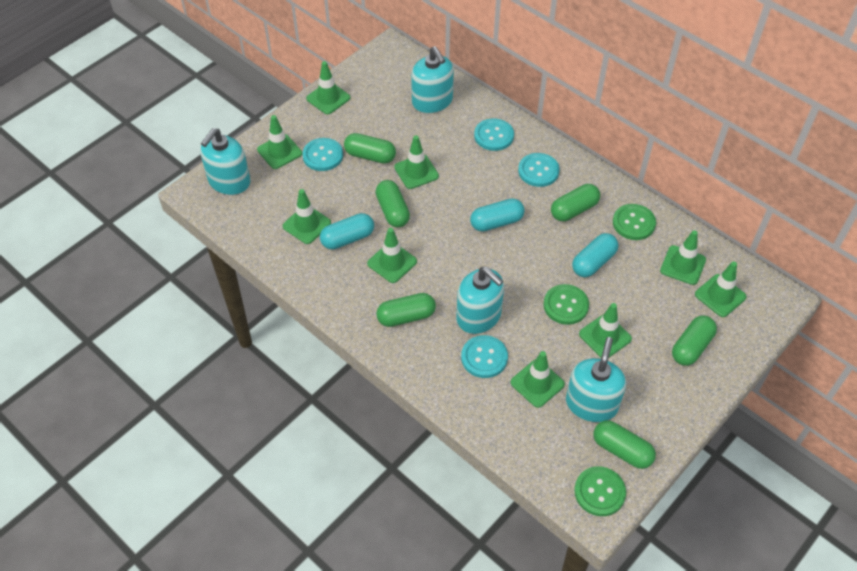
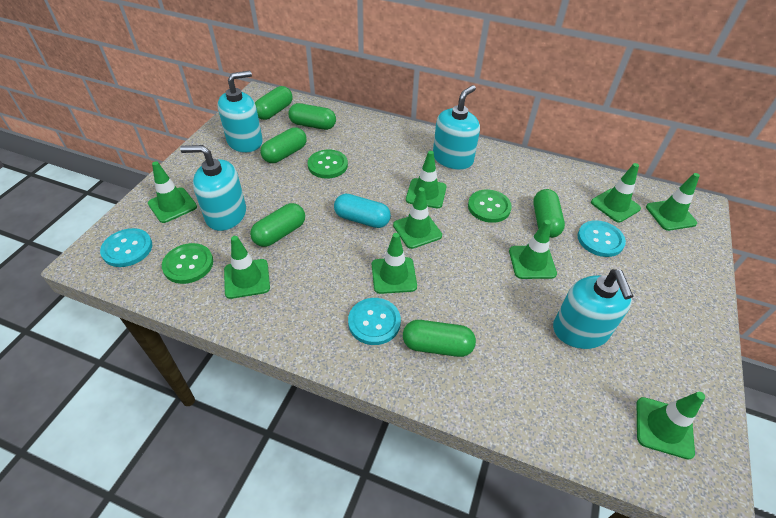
turquoise button: 4 -> 3
turquoise capsule: 3 -> 1

